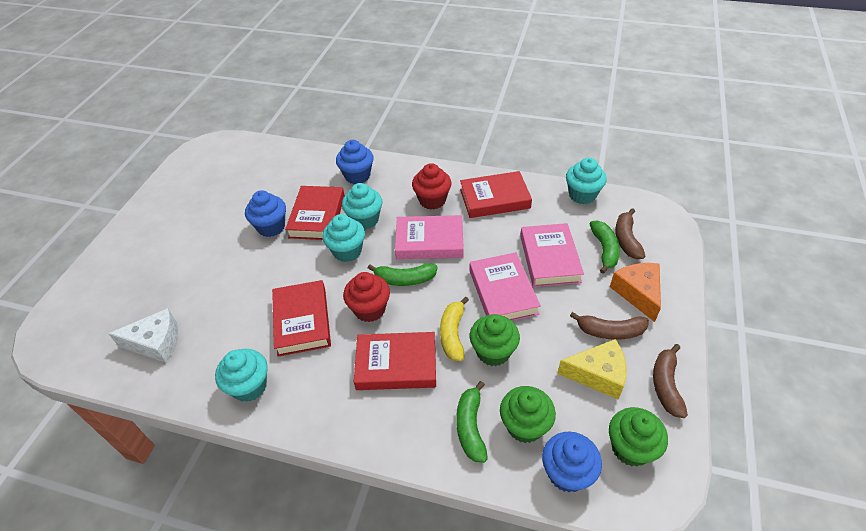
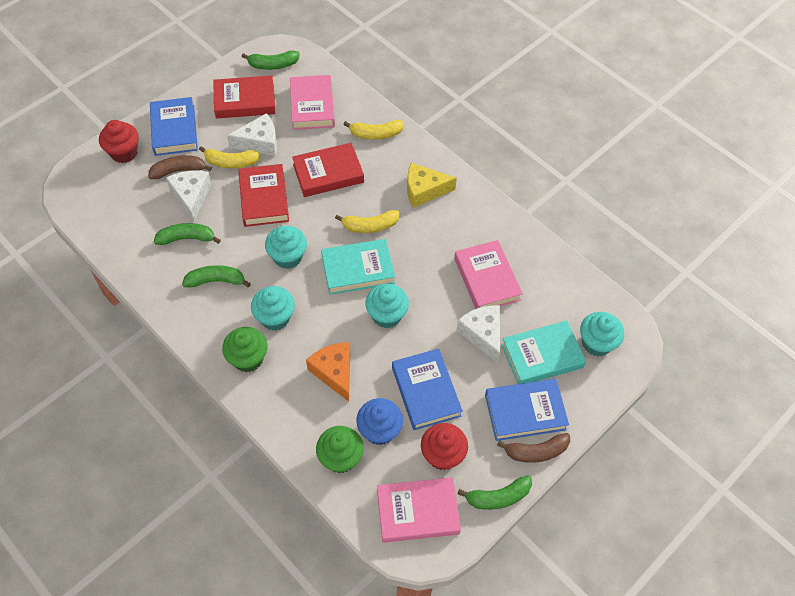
blue book: 0 -> 3
blue cupcake: 3 -> 1
brown banana: 3 -> 2
green banana: 3 -> 4
green cupcake: 3 -> 2
red book: 4 -> 3
turquoise book: 0 -> 2
white cheese: 1 -> 3
yellow banana: 1 -> 3

